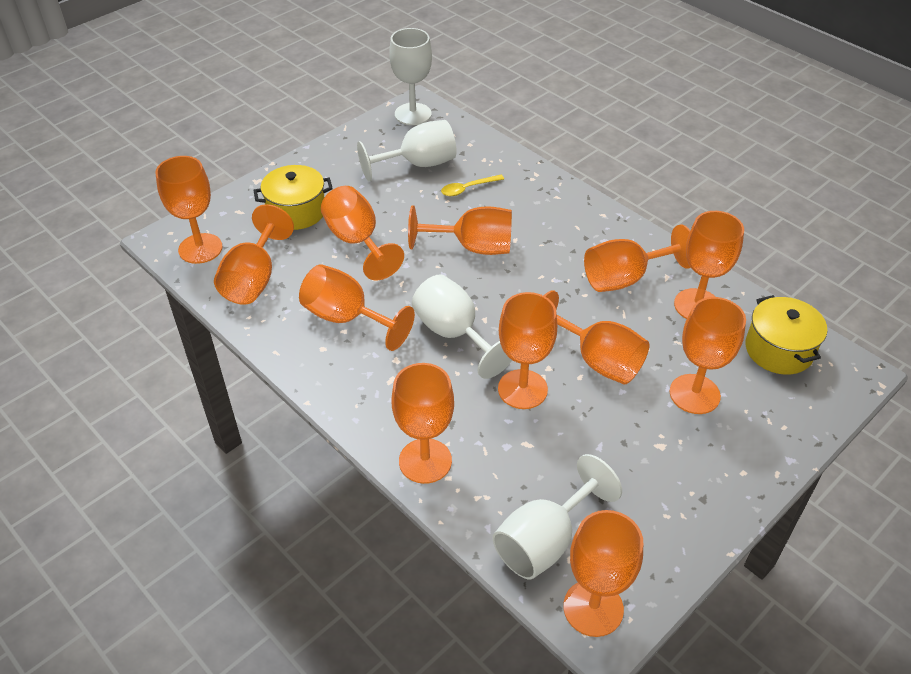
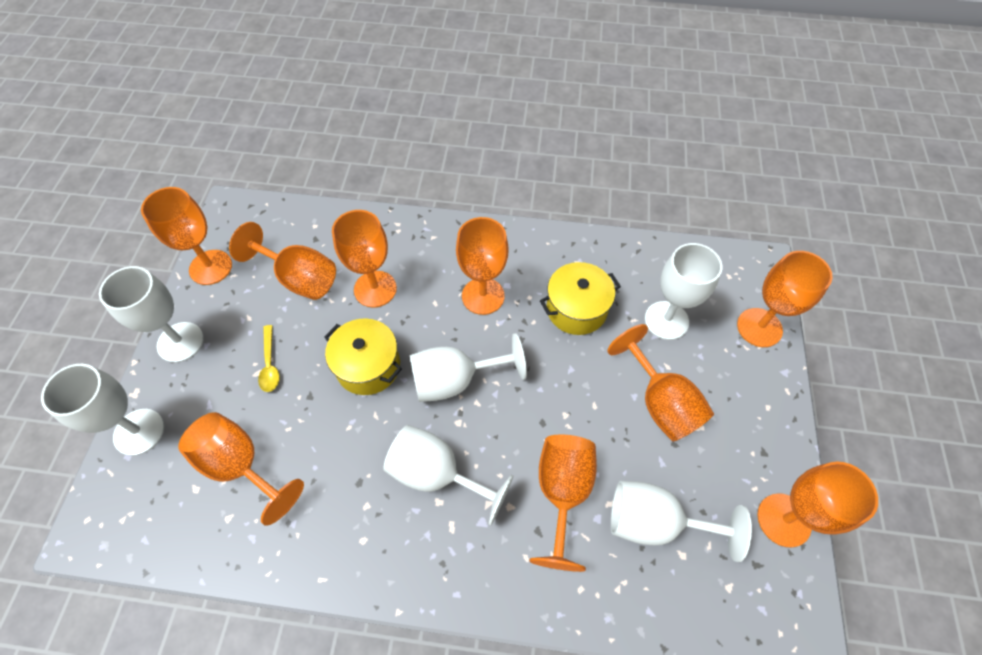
orange goblet: 12 -> 9
white goblet: 4 -> 6

